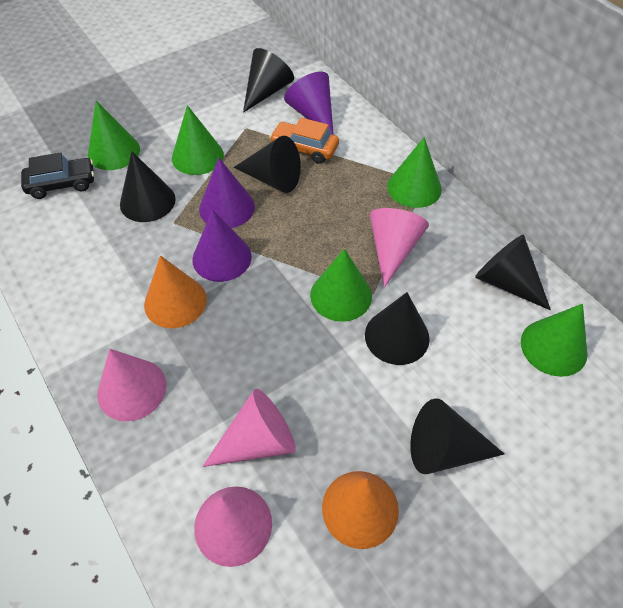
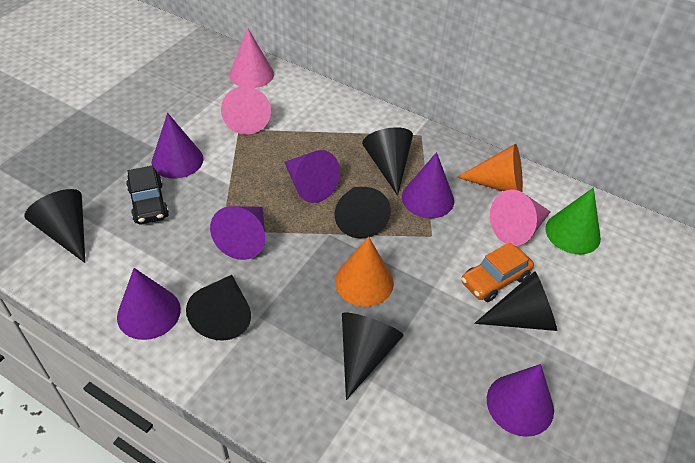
green cone: 5 -> 1
pink cone: 4 -> 3
purple cone: 3 -> 6

